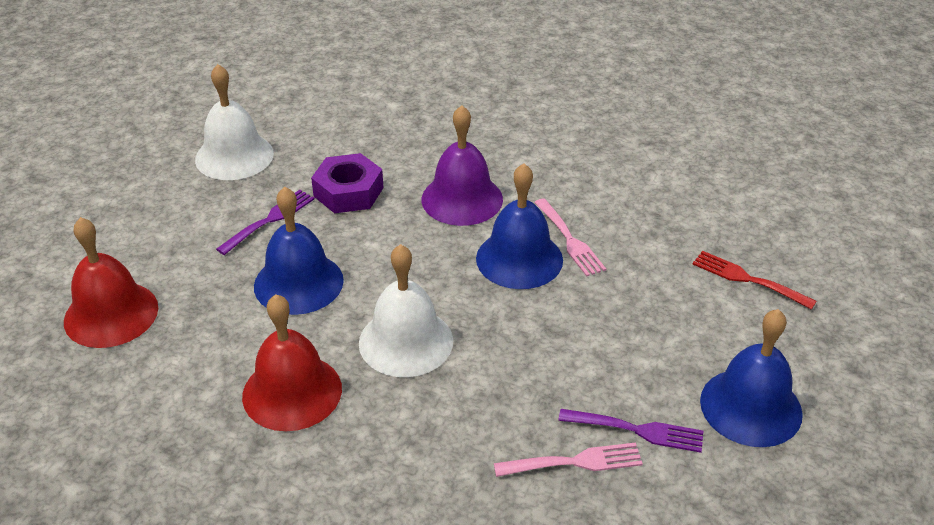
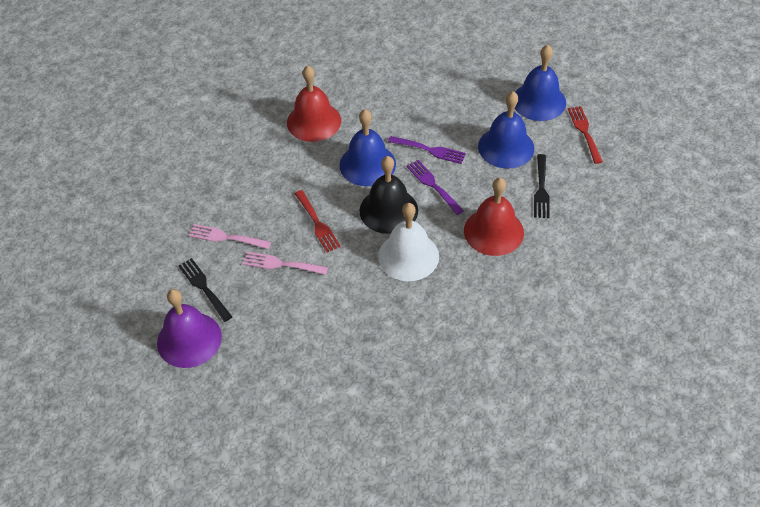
black bell: 0 -> 1
black fork: 0 -> 2
purple nut: 1 -> 0
red fork: 1 -> 2
white bell: 2 -> 1

